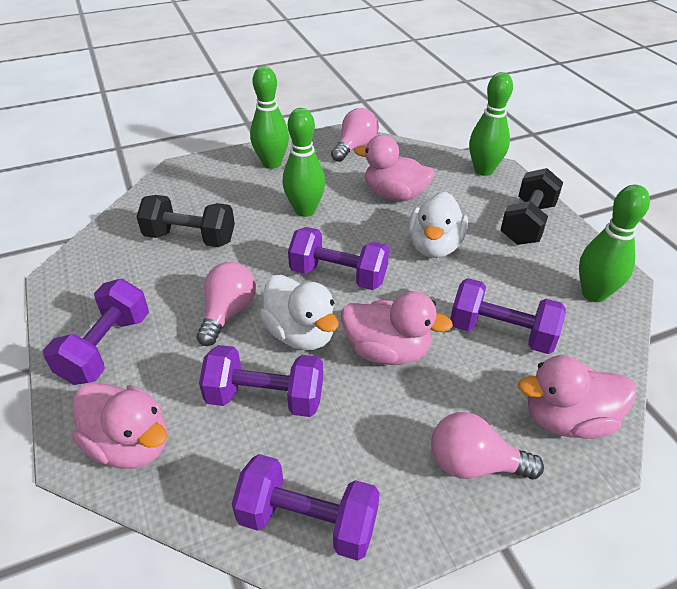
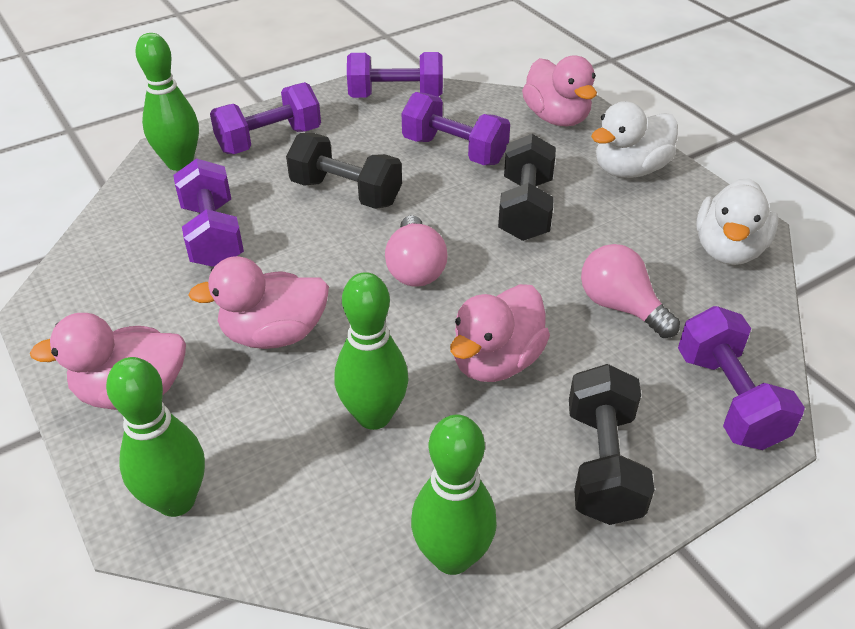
black dumbbell: 2 -> 3
pink light bulb: 3 -> 2

